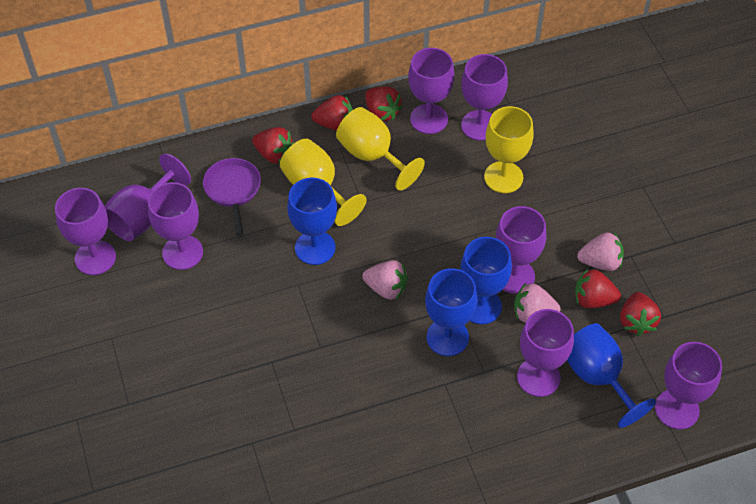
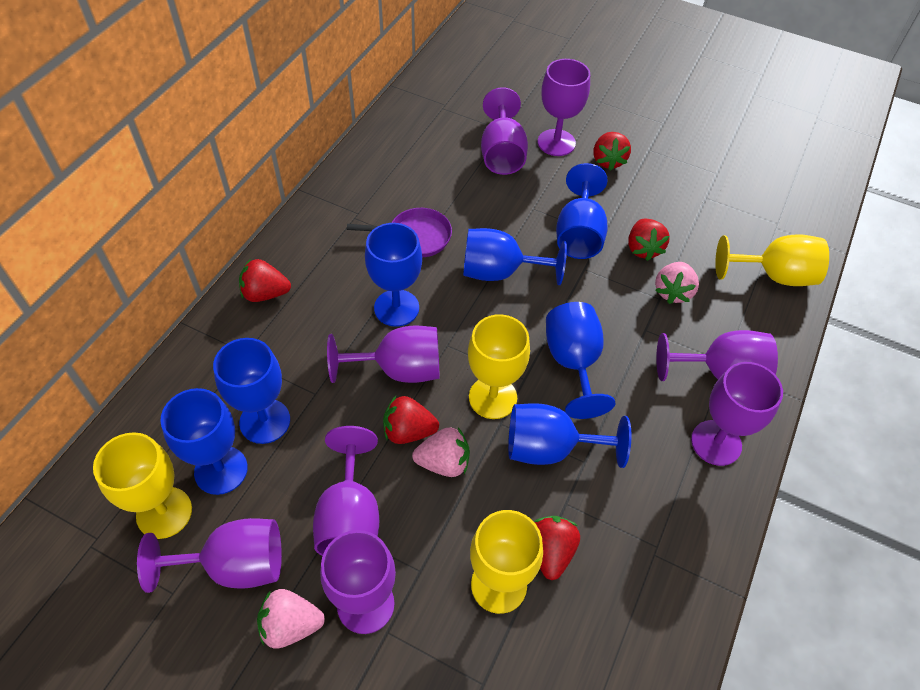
blue goblet: 4 -> 7
yellow goblet: 3 -> 4

